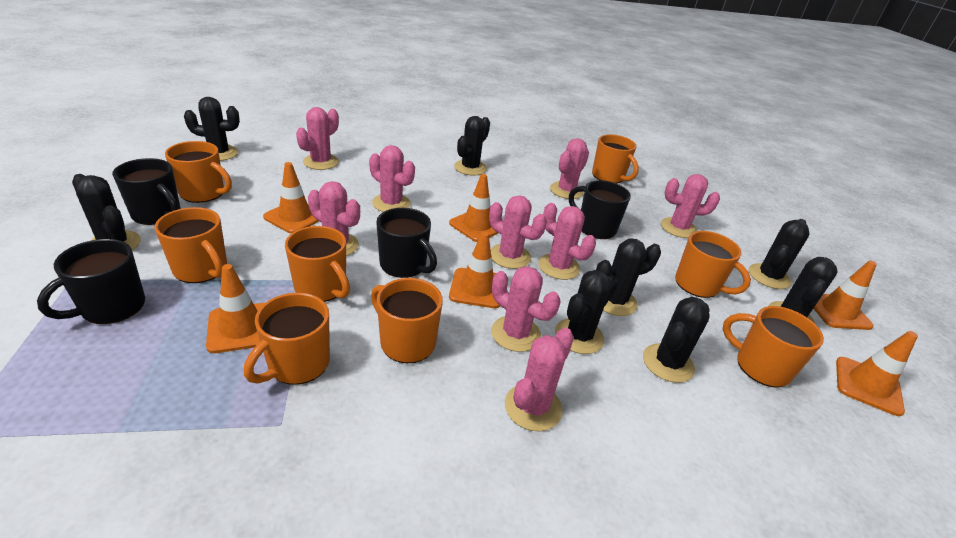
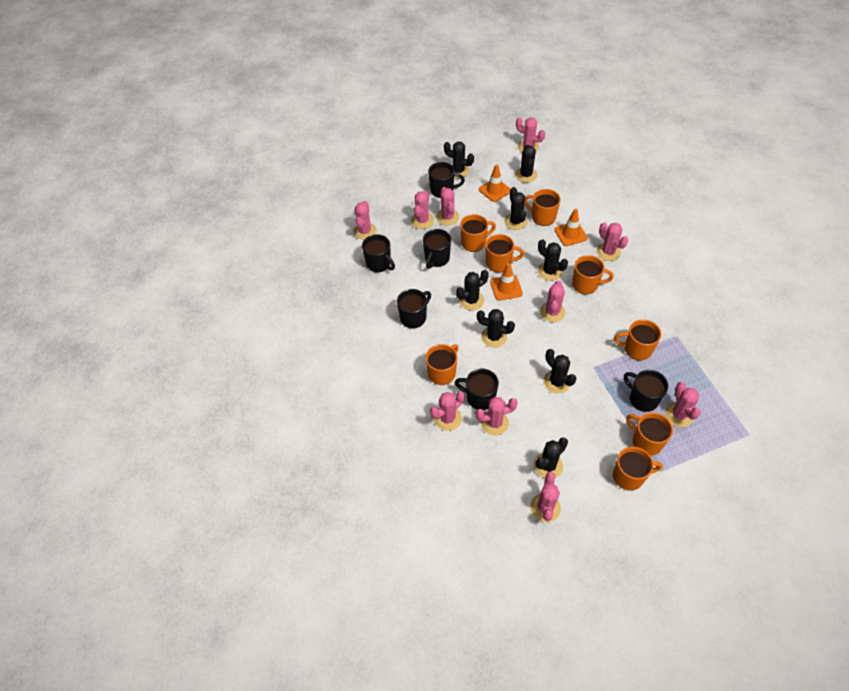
black mug: 4 -> 6
orange traffic cone: 6 -> 3
pink cactus: 9 -> 10

